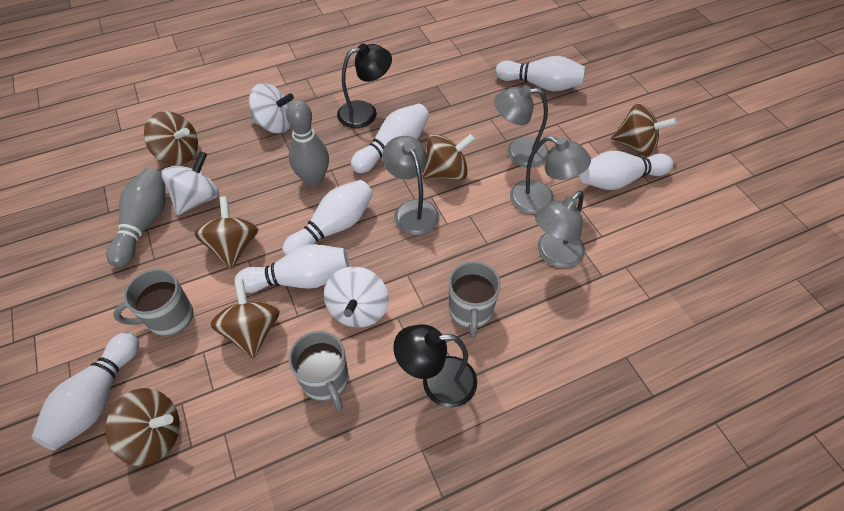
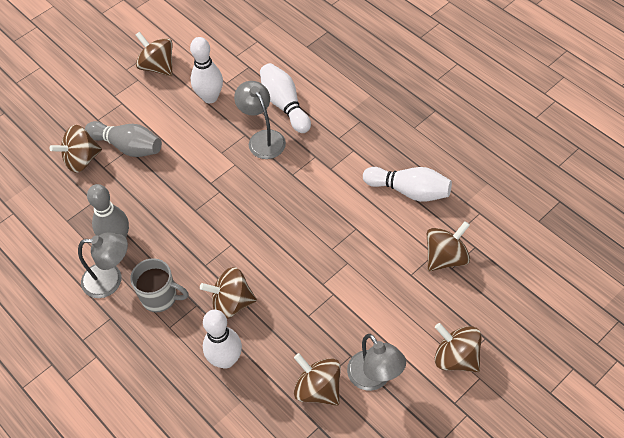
black lamp: 2 -> 0
grey lamp: 4 -> 3
grey mug: 3 -> 1
white bowling pin: 6 -> 4
white spinning top: 3 -> 0

